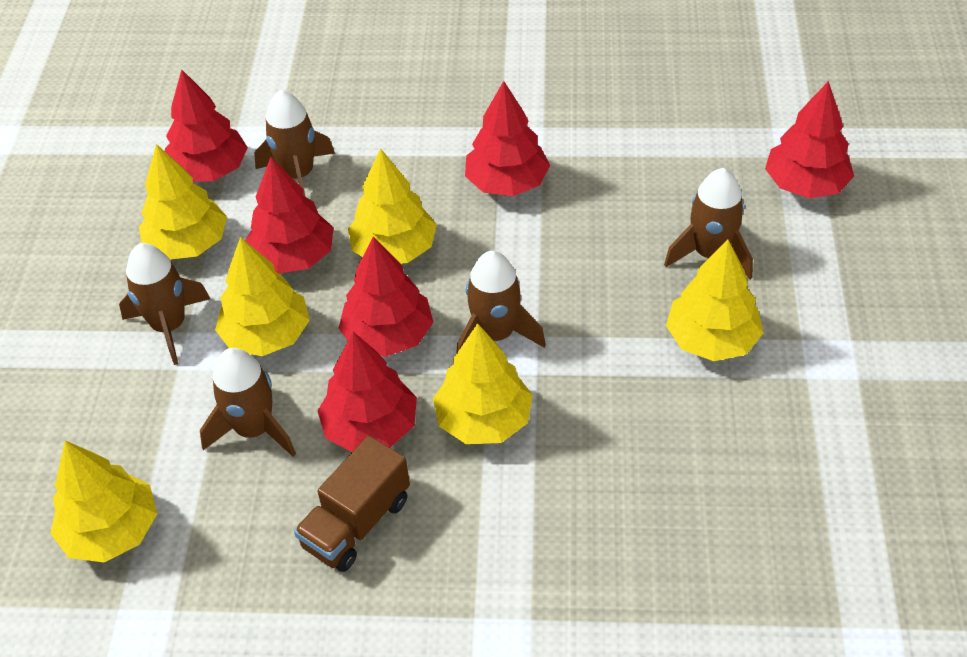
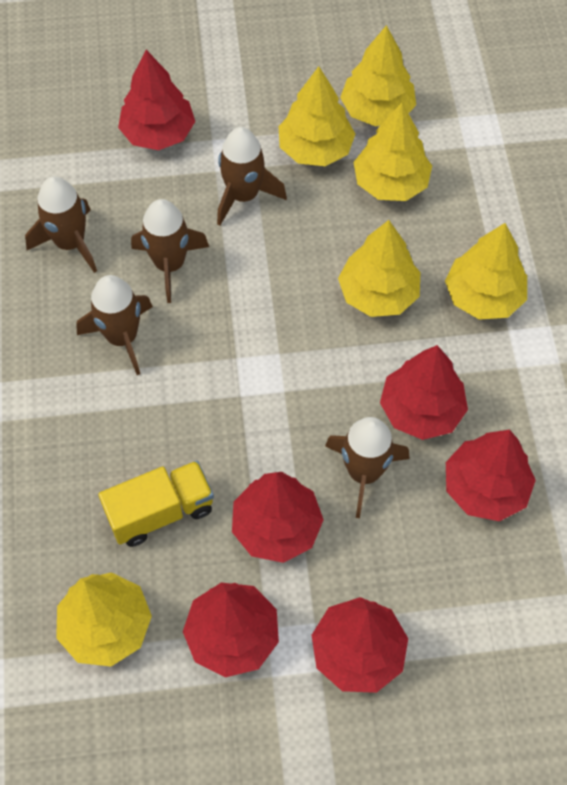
brown truck: 1 -> 0
yellow truck: 0 -> 1

